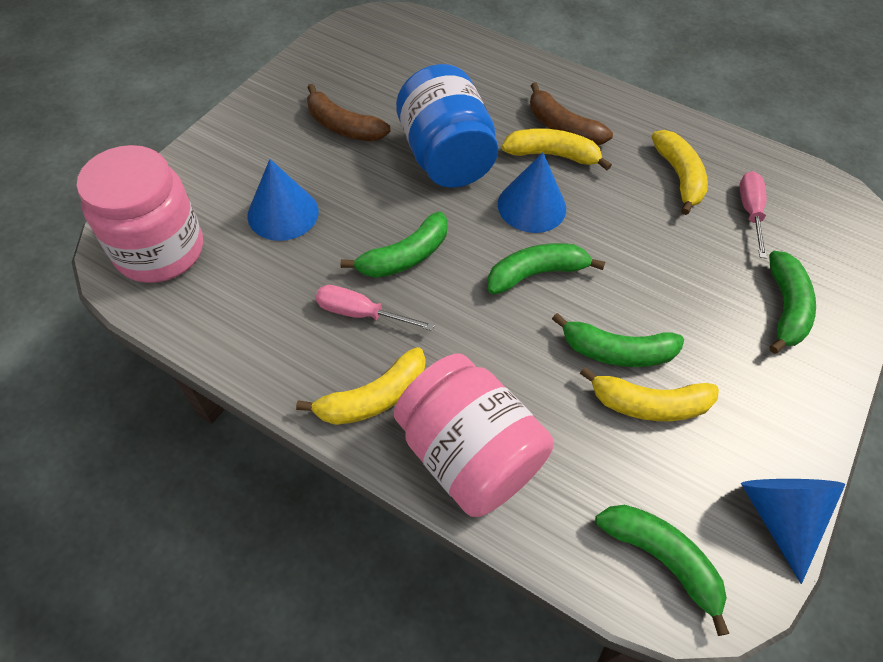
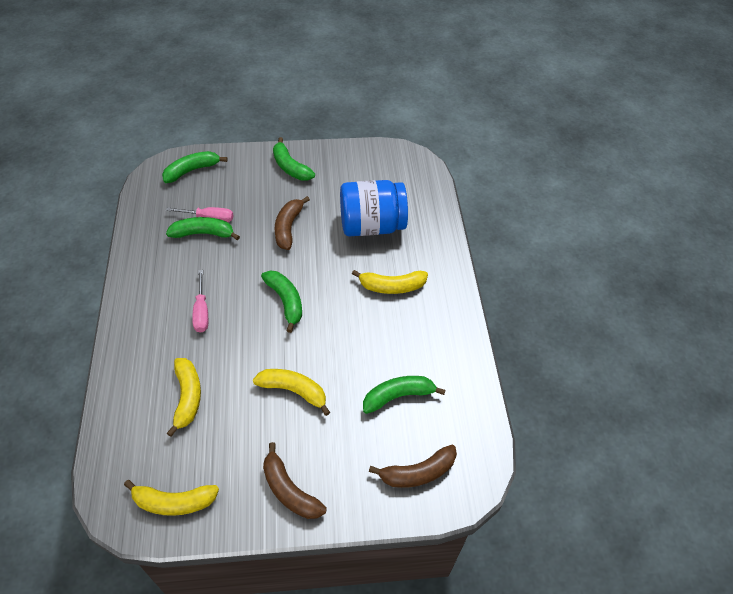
blue cone: 3 -> 0
brown banana: 2 -> 3
pink jar: 2 -> 0

